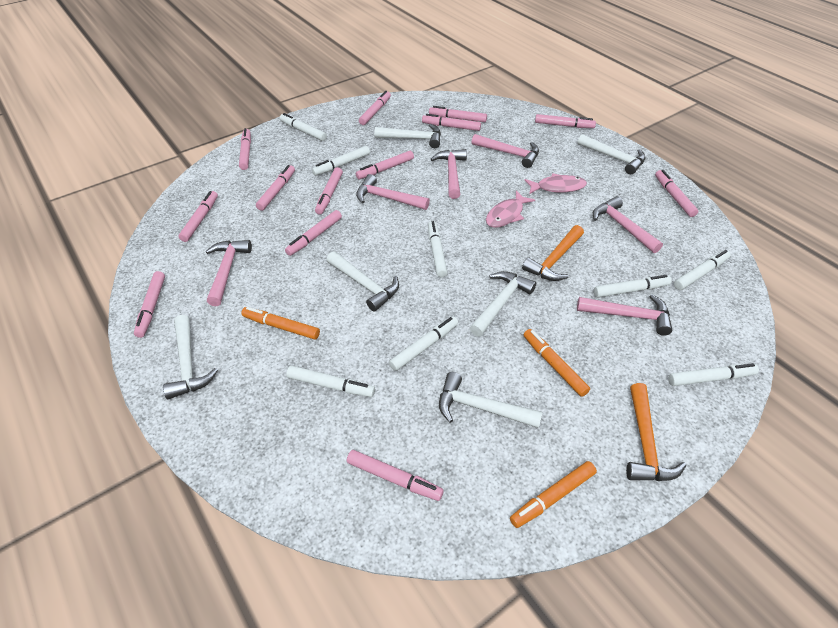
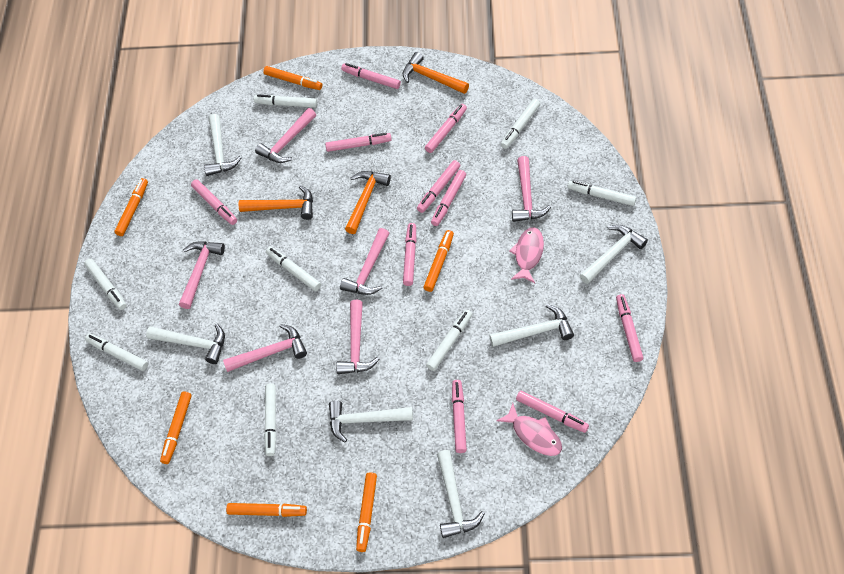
orange hammer: 2 -> 3
orange marker: 3 -> 6
pink marker: 13 -> 10

